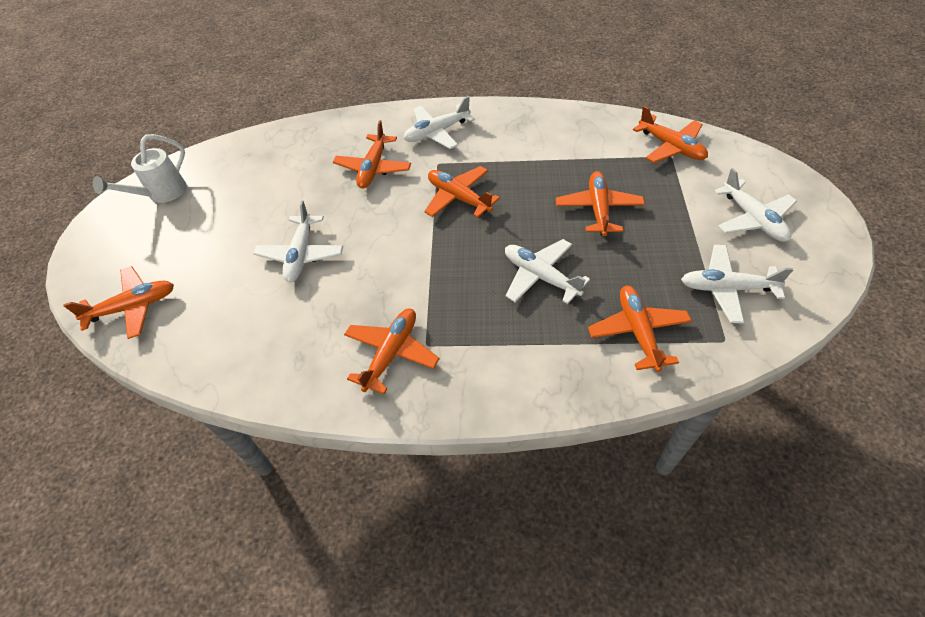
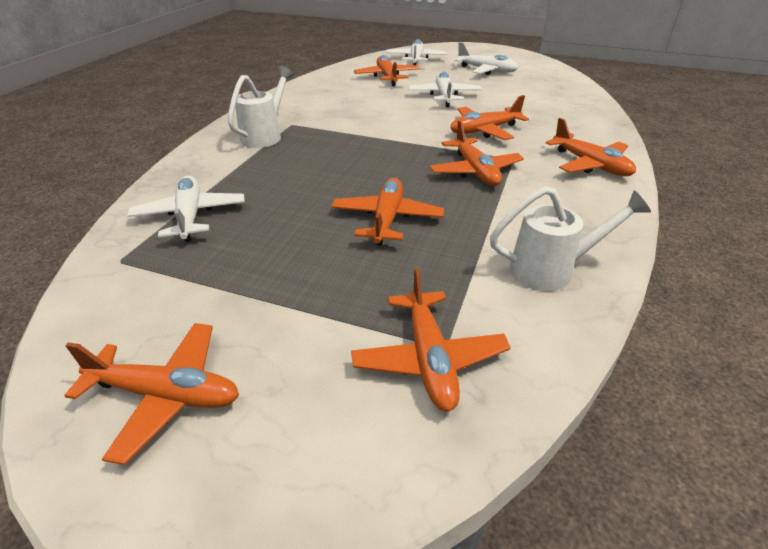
white plane: 5 -> 4
white watering can: 1 -> 2

